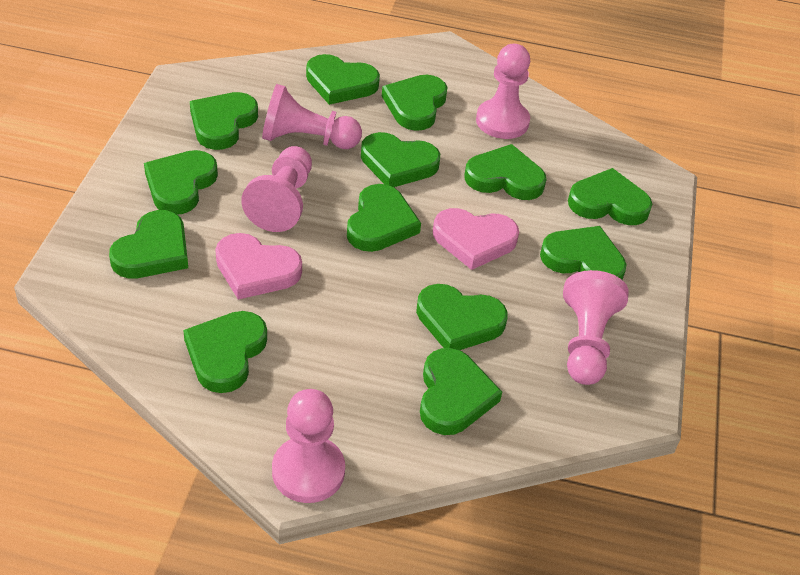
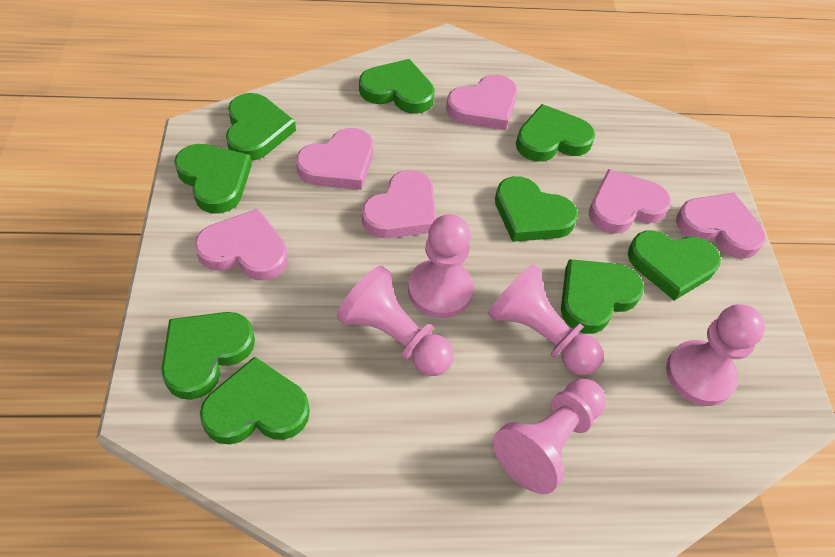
green heart: 13 -> 9
pink heart: 2 -> 6

